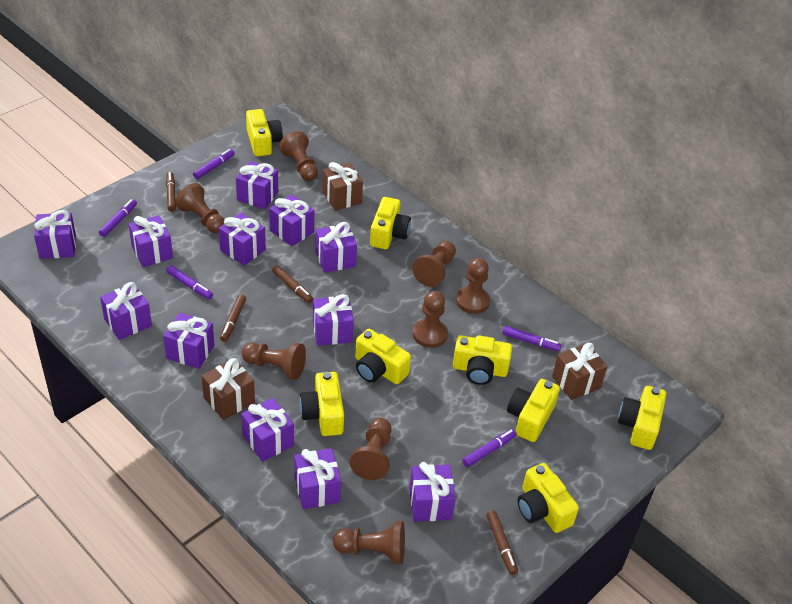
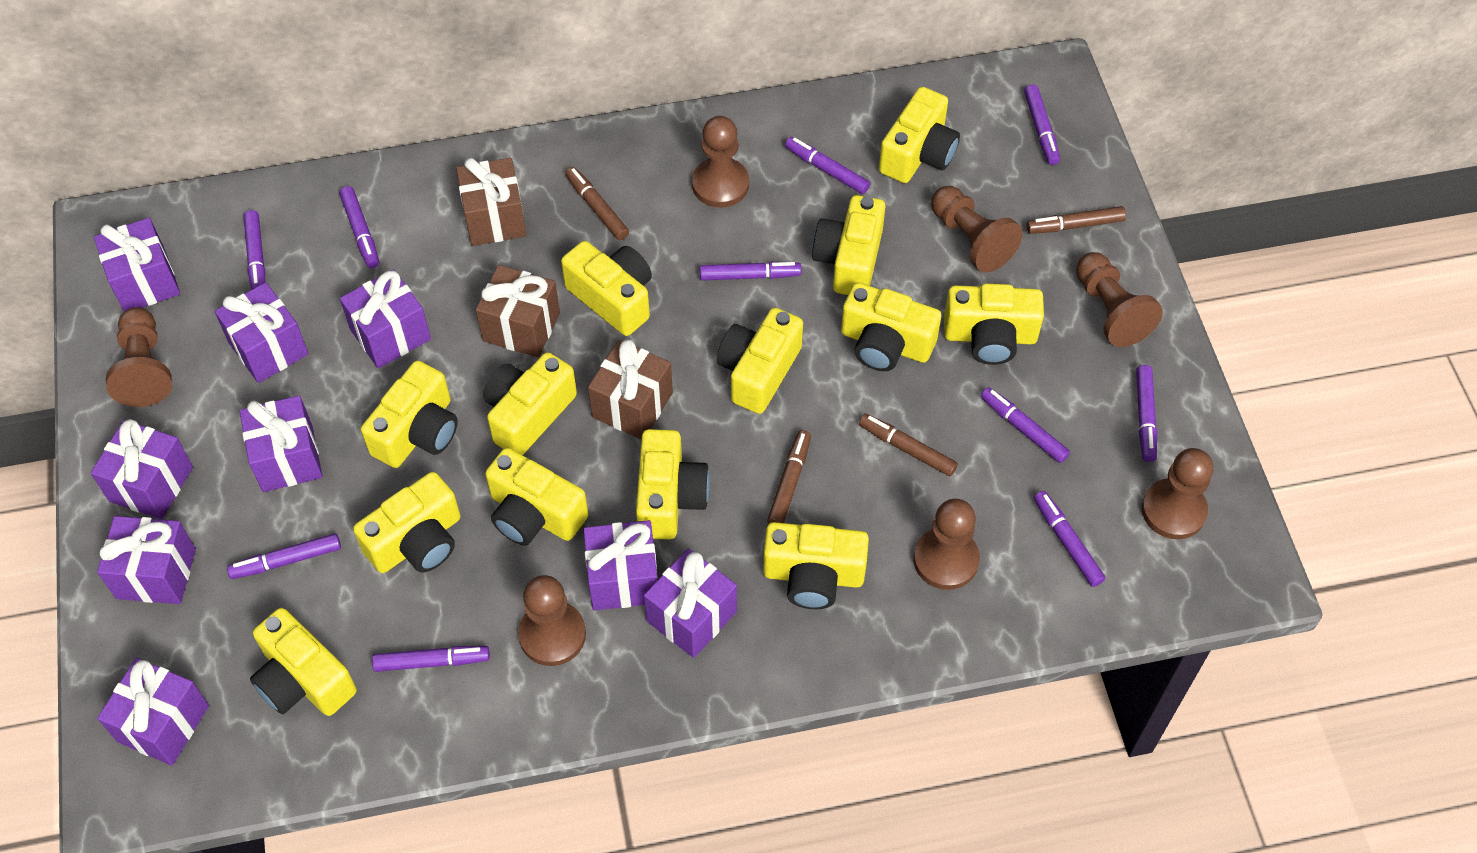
brown pawn: 8 -> 7
purple gift: 12 -> 9
purple marker: 5 -> 10
yellow camera: 8 -> 13

